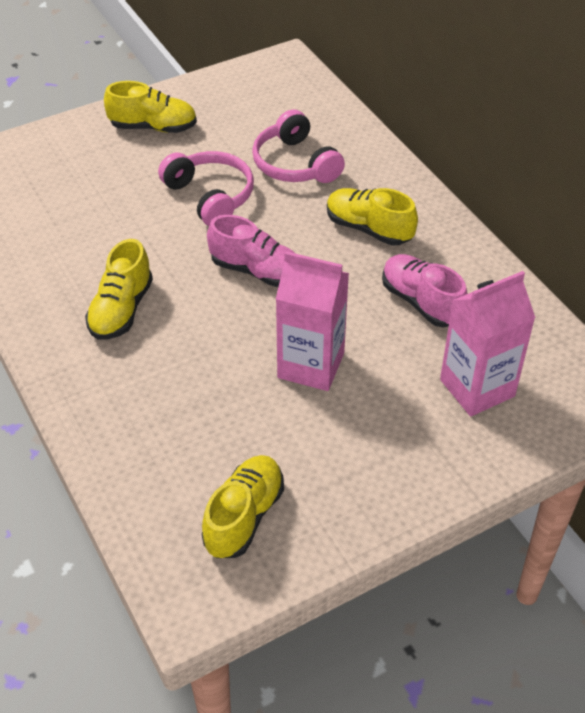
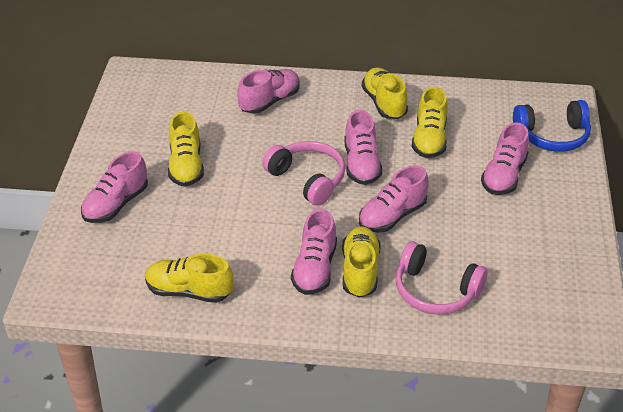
blue headphones: 0 -> 1
pink carton: 2 -> 0
pink shoe: 2 -> 6
yellow shoe: 4 -> 5

